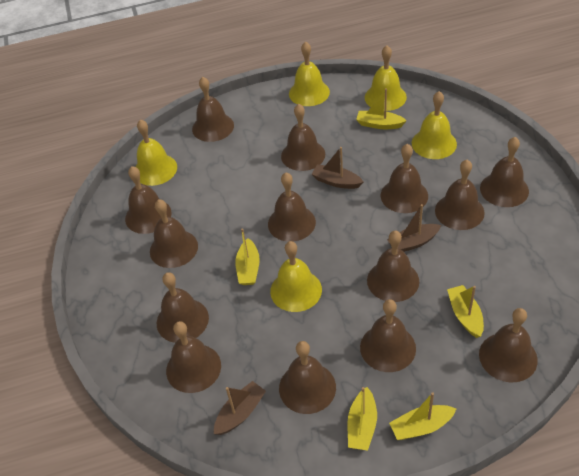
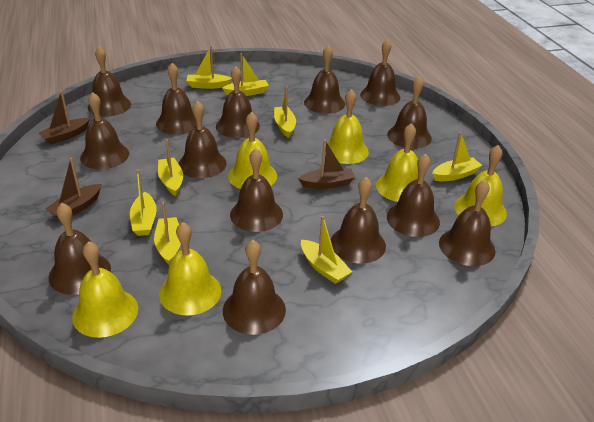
yellow bell: 5 -> 6
yellow boat: 5 -> 8

